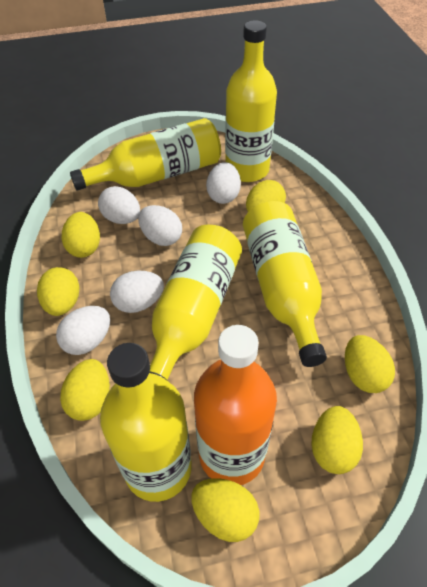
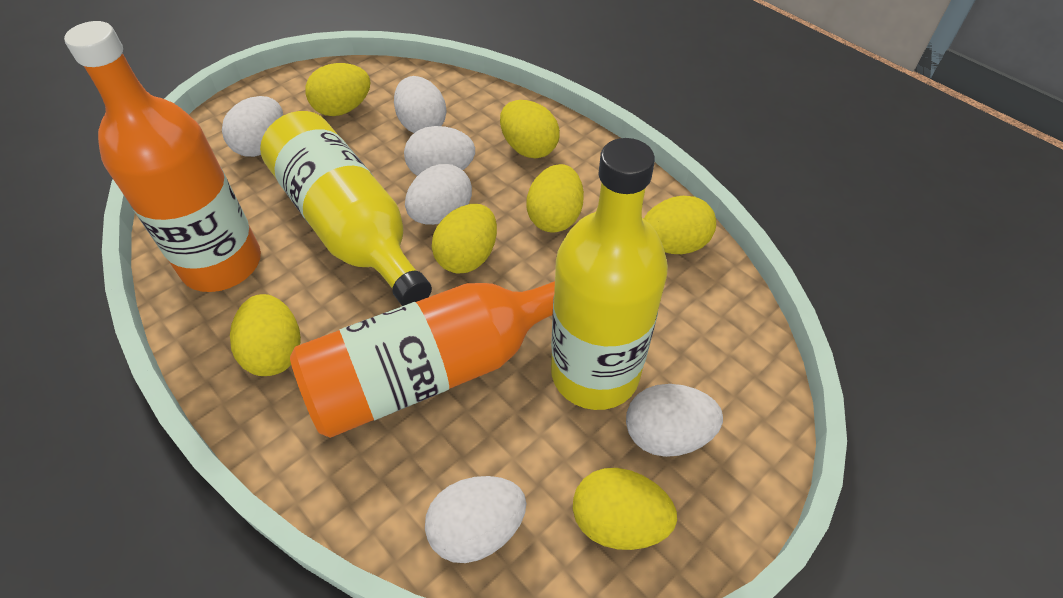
orange bottle: 1 -> 2
white egg: 5 -> 6
yellow bottle: 5 -> 2

